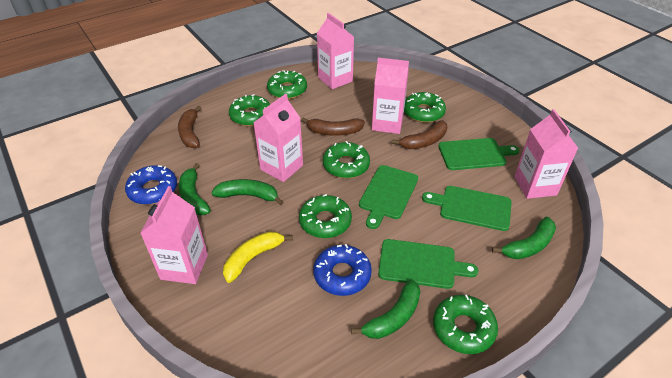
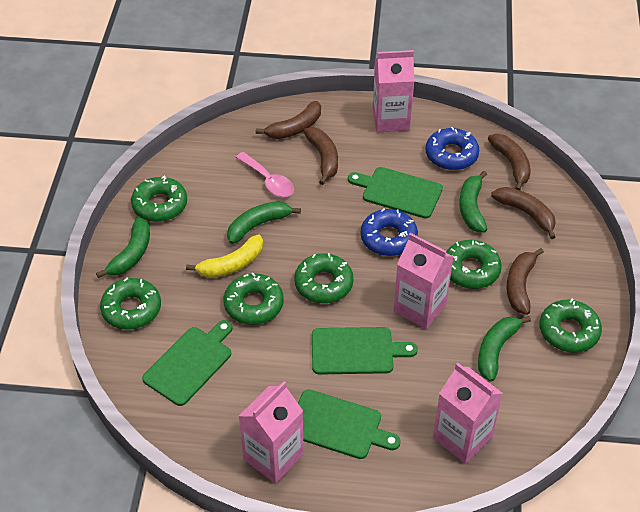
brown banana: 3 -> 5
pink carton: 5 -> 4
pink spoon: 0 -> 1

